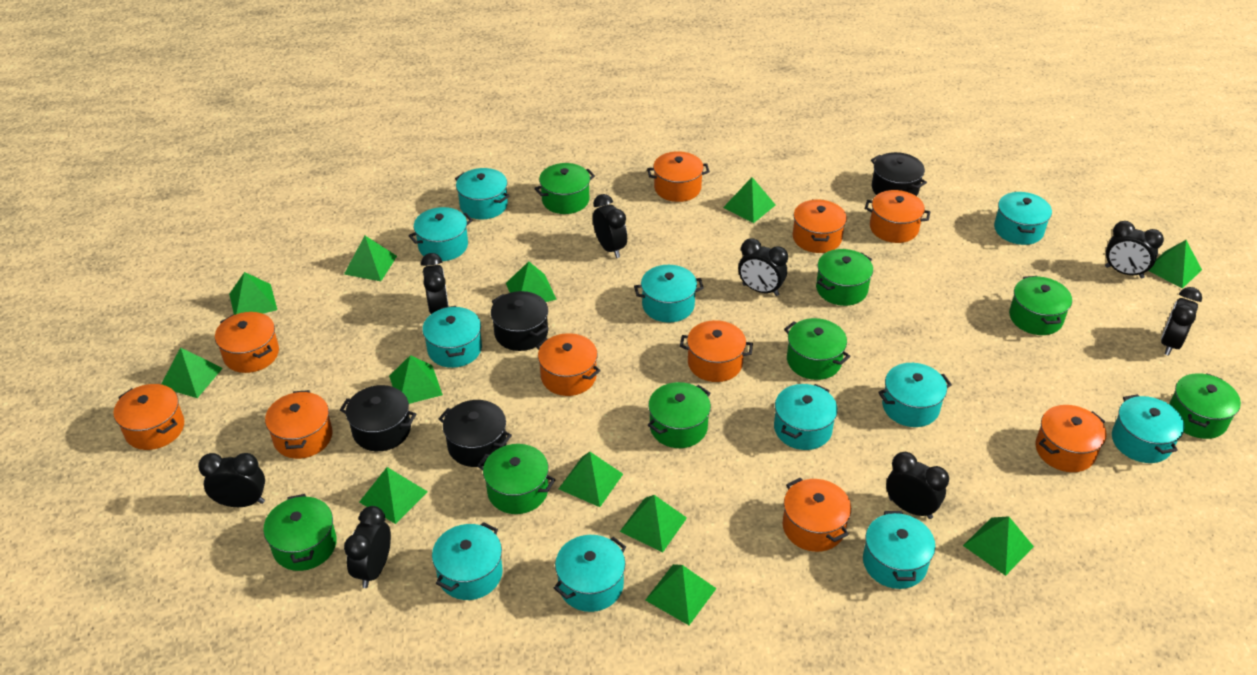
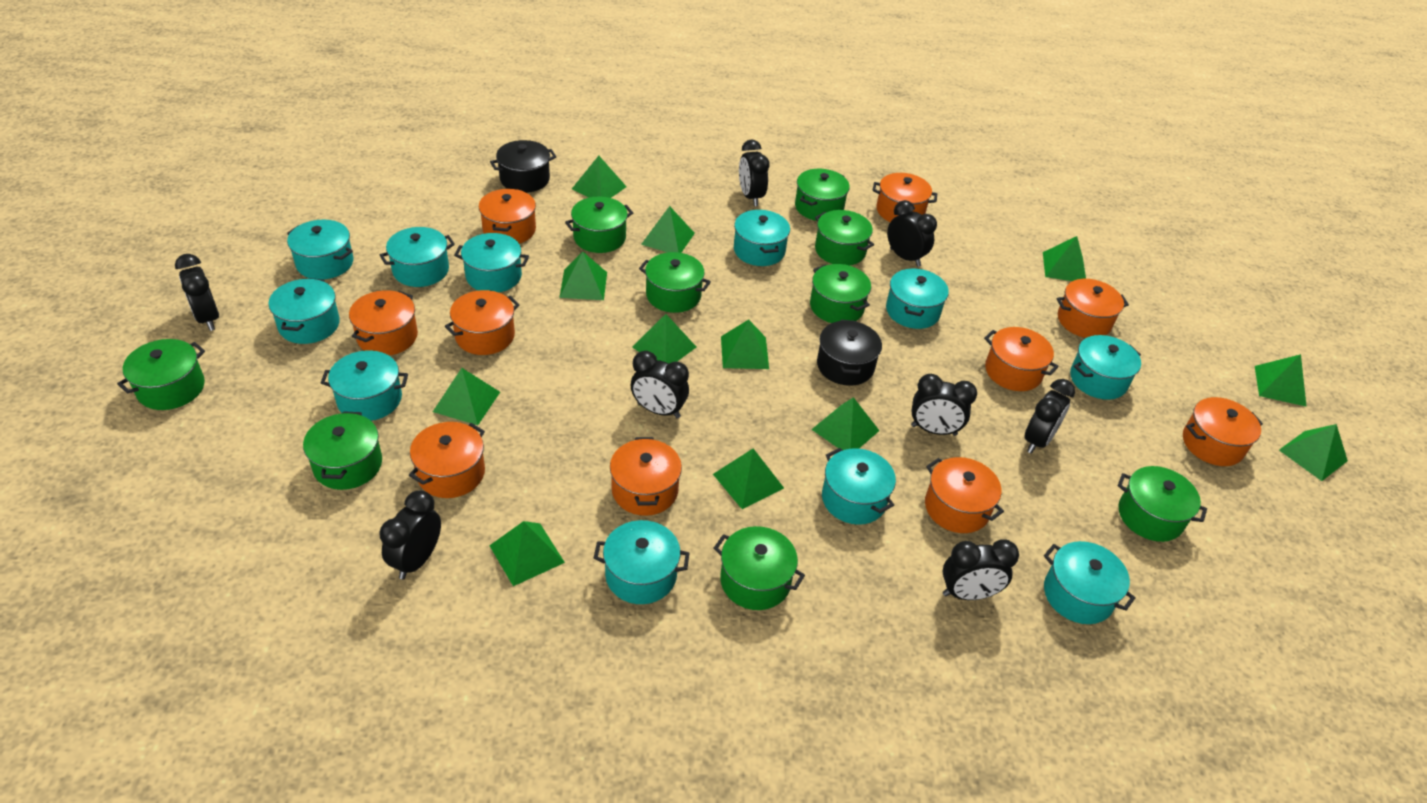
black pot: 4 -> 2
green pot: 8 -> 9

